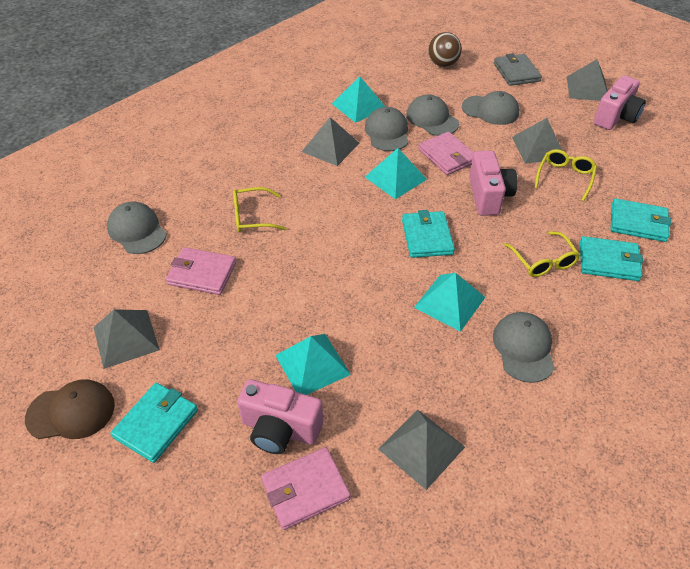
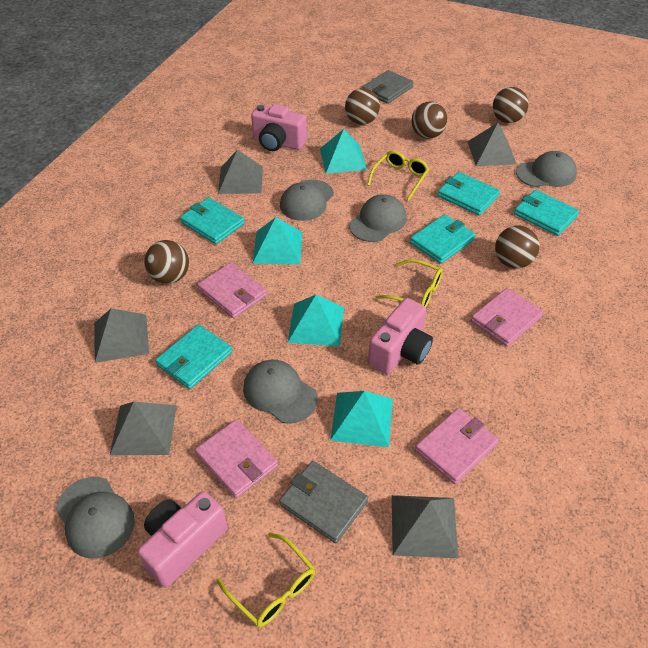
brown ball: 1 -> 5
brown cap: 1 -> 0
grey wallet: 1 -> 2
pink wallet: 3 -> 4
turquoise wallet: 4 -> 5

